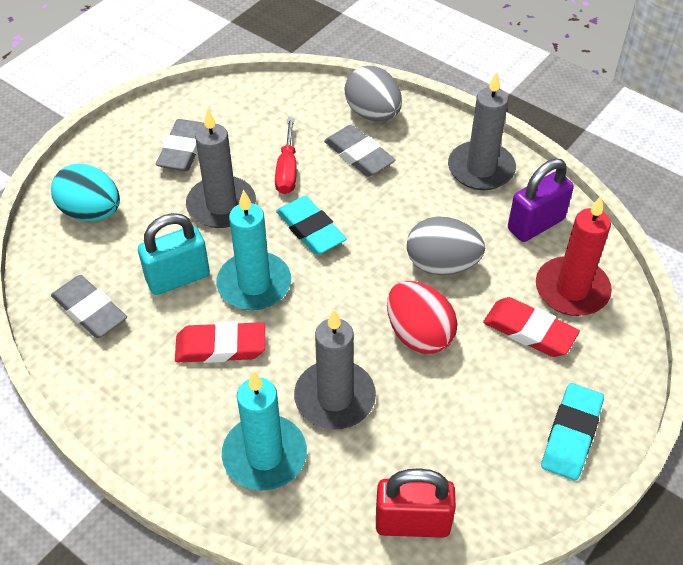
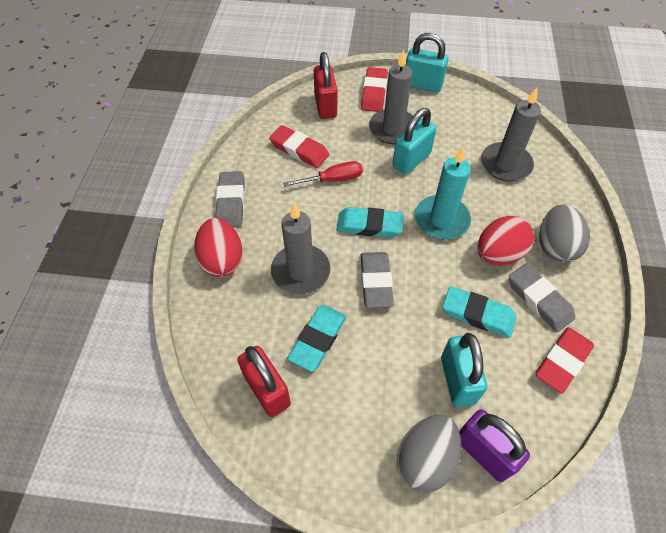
red candle: 1 -> 0
red egg: 1 -> 2
red eraser: 2 -> 3
red padlock: 1 -> 2
turquoise candle: 2 -> 1
turquoise egg: 1 -> 0
turquoise eraser: 2 -> 3
turquoise padlock: 1 -> 3

